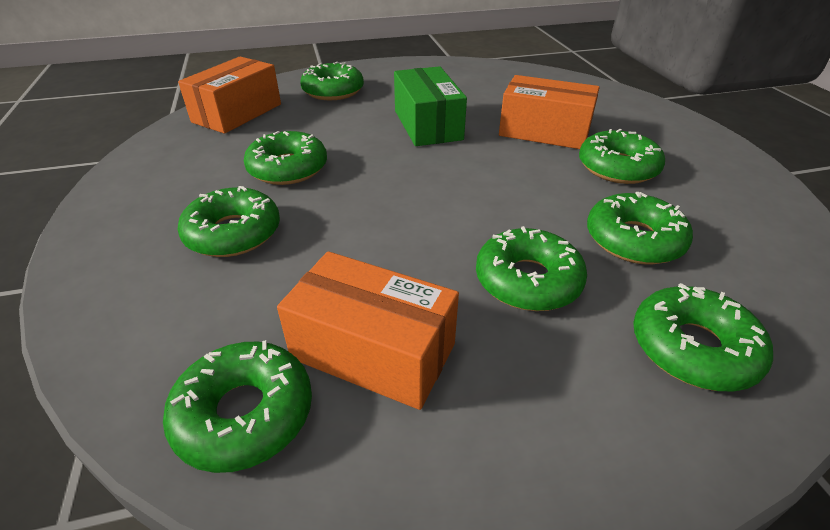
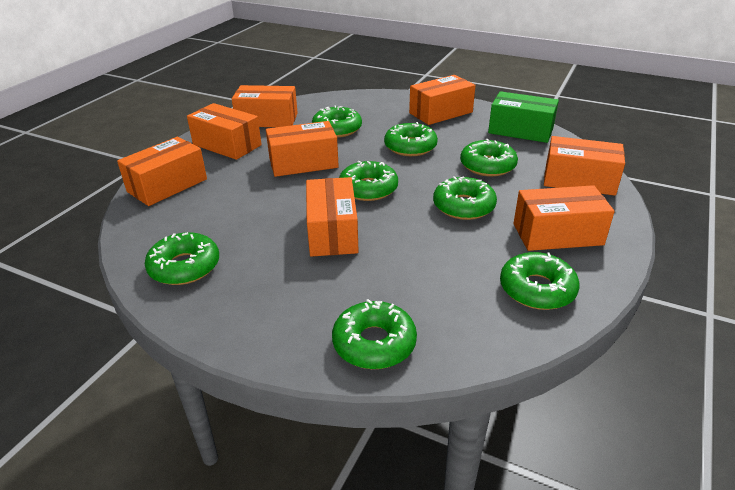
orange box: 3 -> 8

